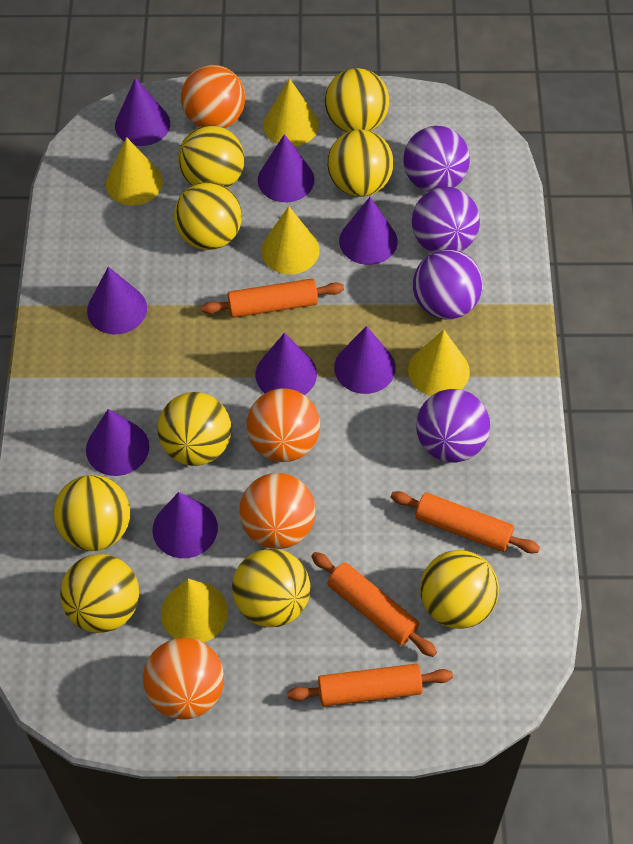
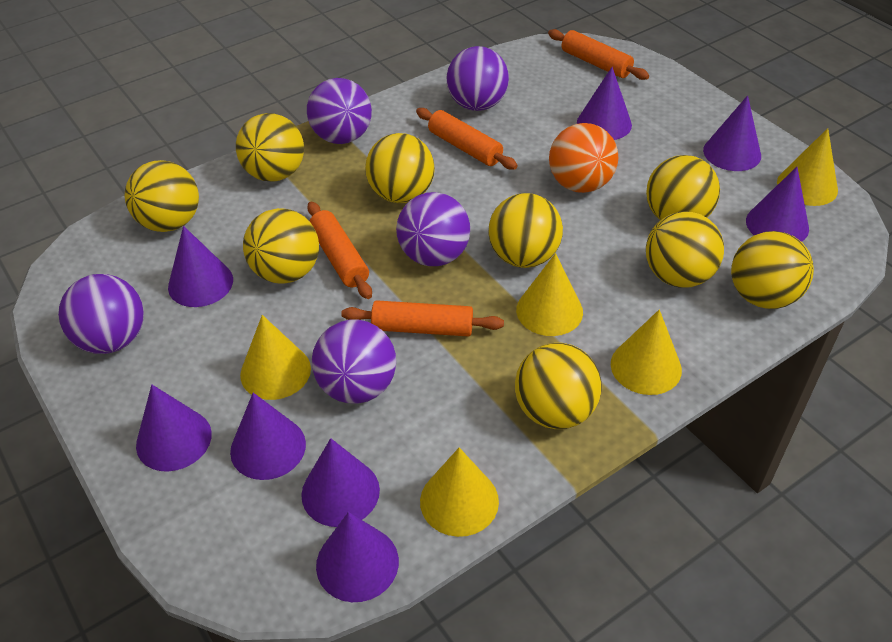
orange ball: 4 -> 1
purple ball: 4 -> 5

